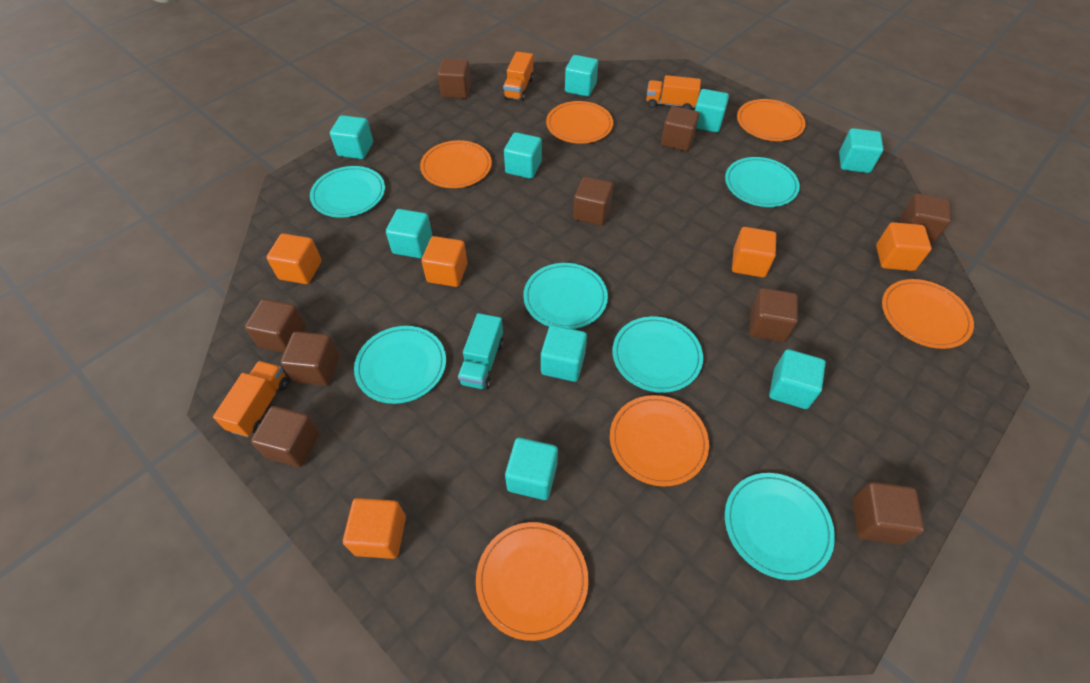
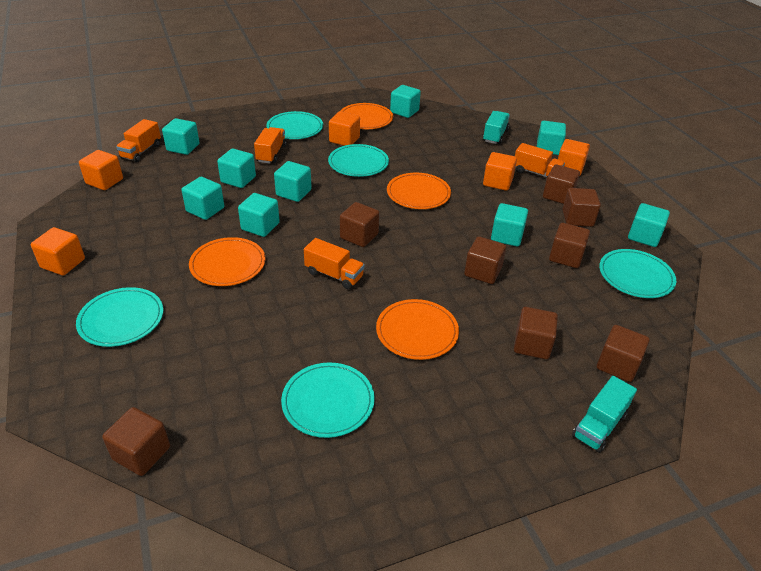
brown cube: 9 -> 8
orange plate: 6 -> 4
orange truck: 3 -> 4
turquoise plate: 6 -> 5
turquoise truck: 1 -> 2

